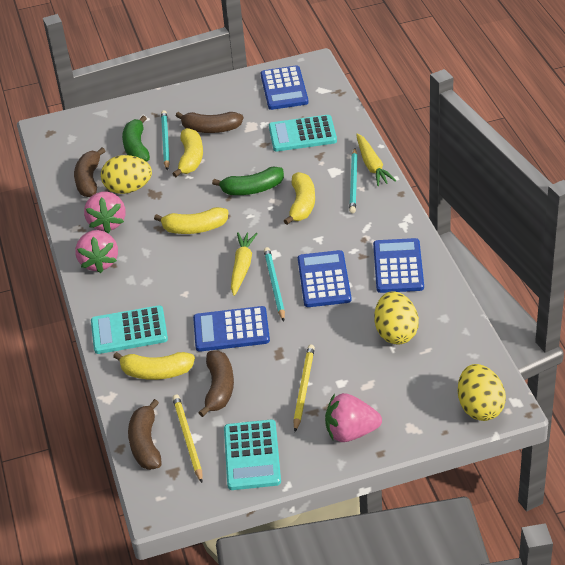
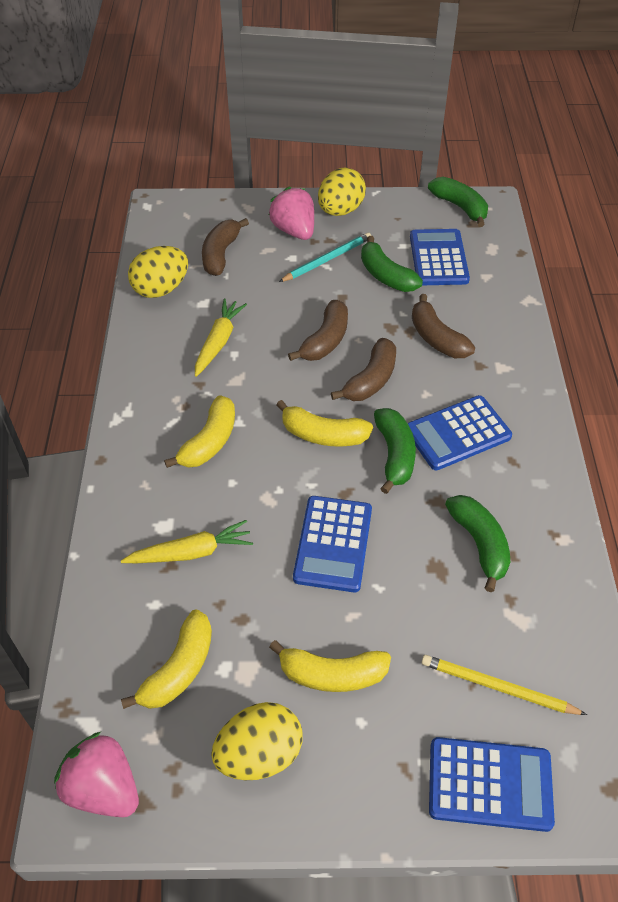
green banana: 2 -> 4
pink strawberry: 3 -> 2
turquoise calculator: 3 -> 0
turquoise pencil: 3 -> 1
yellow pencil: 2 -> 1

